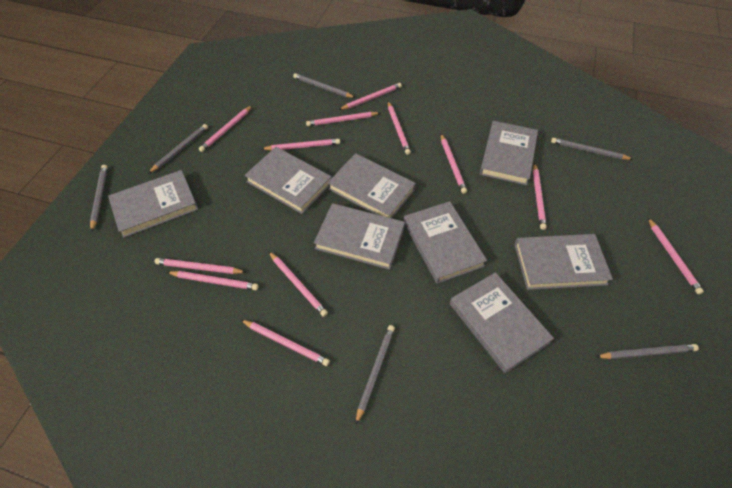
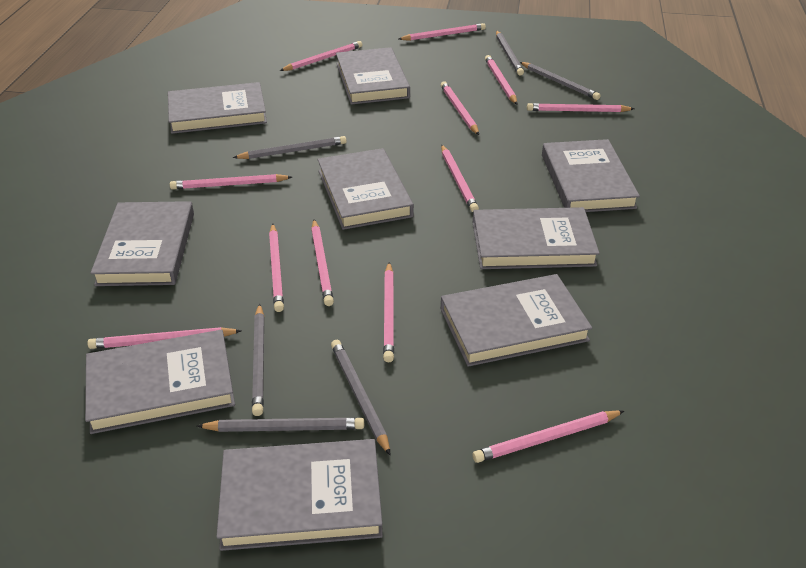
grey book: 8 -> 9

